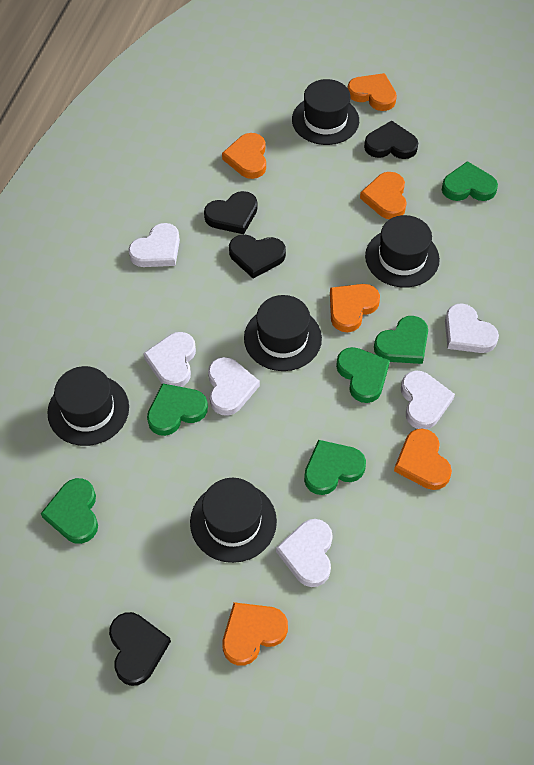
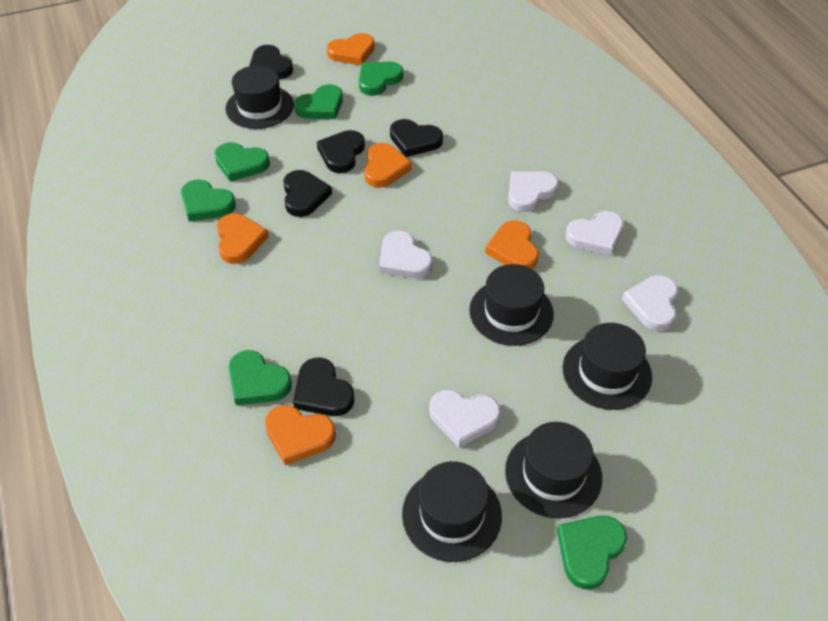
black heart: 4 -> 5
orange heart: 6 -> 5
white heart: 6 -> 5

